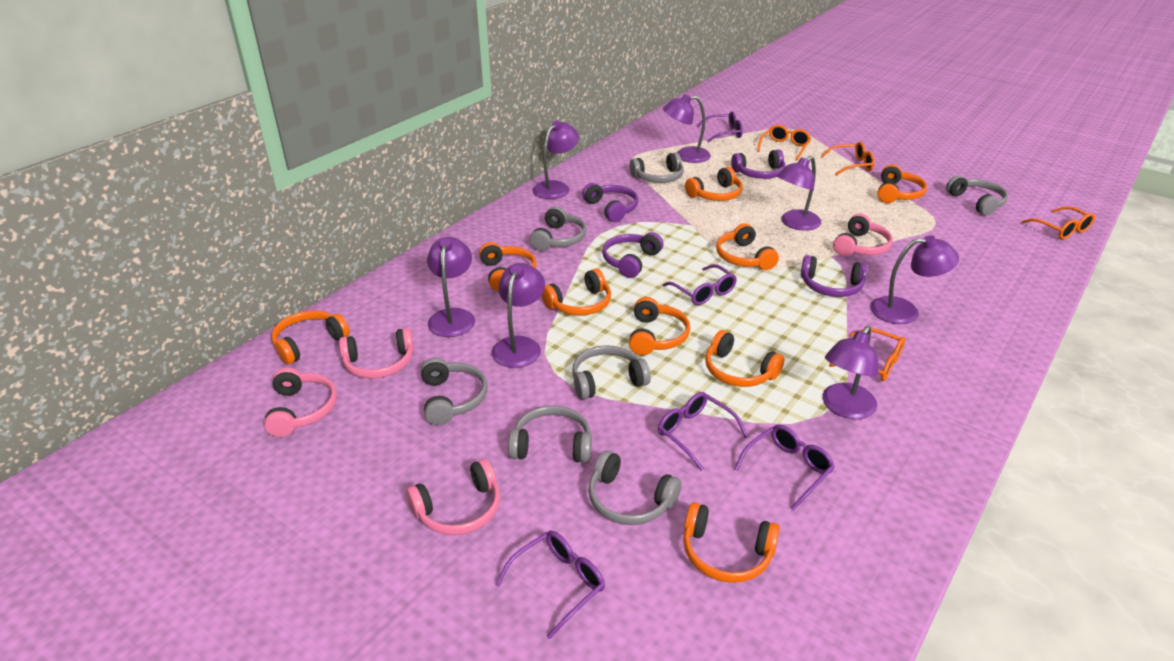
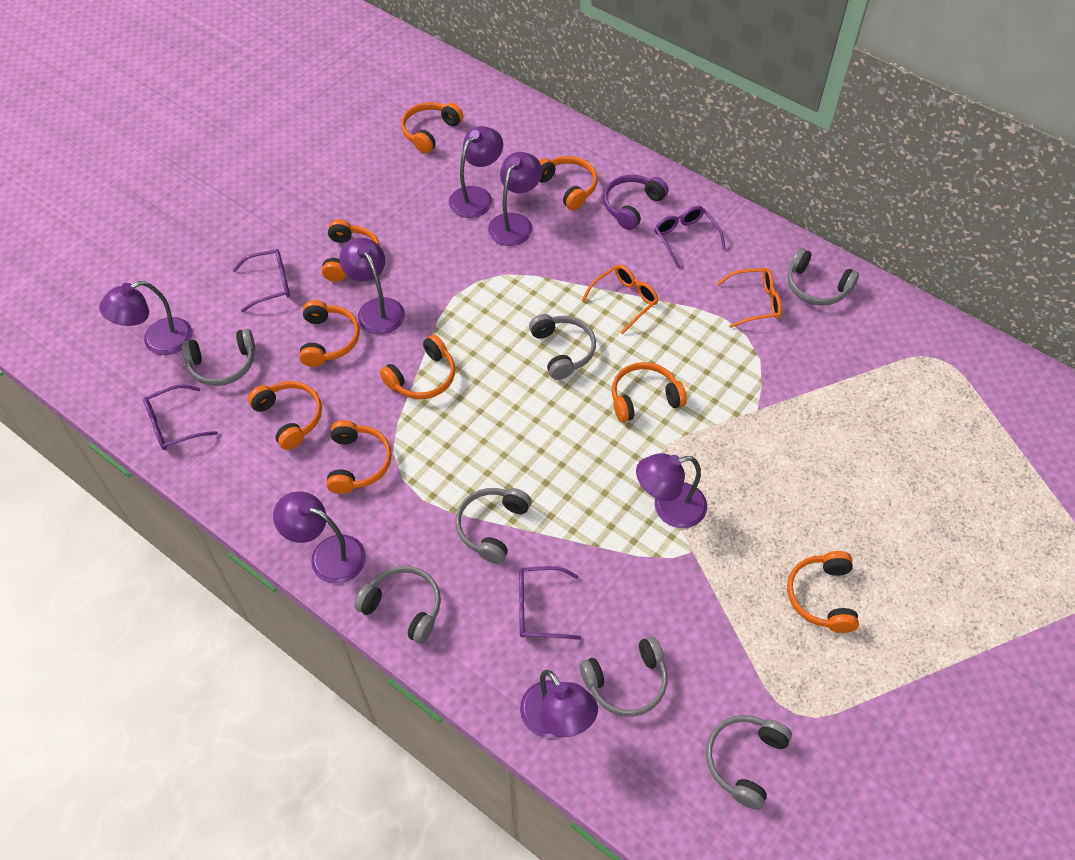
orange glasses: 4 -> 2
pink headphones: 4 -> 0
purple glasses: 5 -> 4
purple headphones: 4 -> 1

